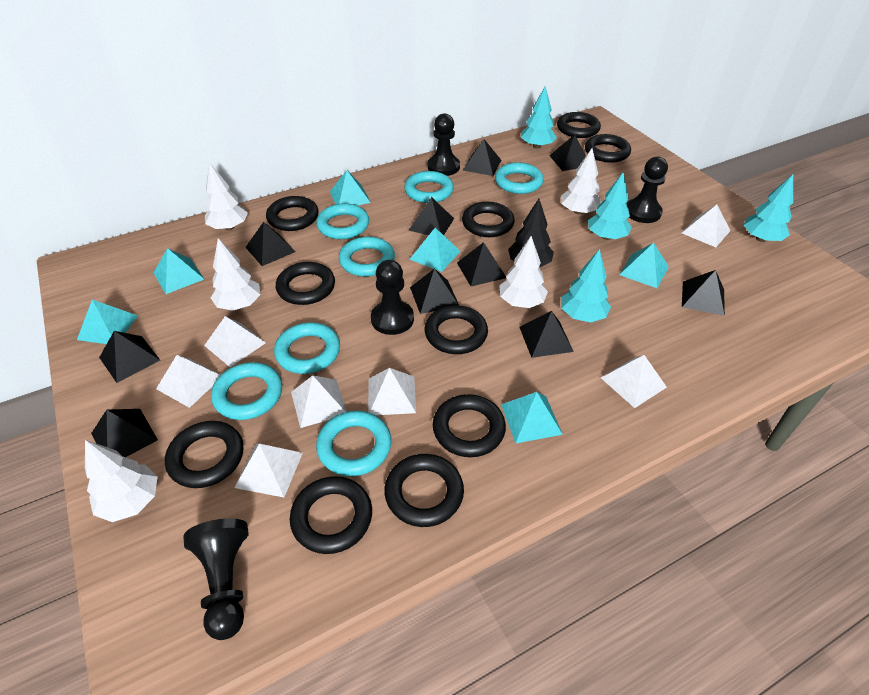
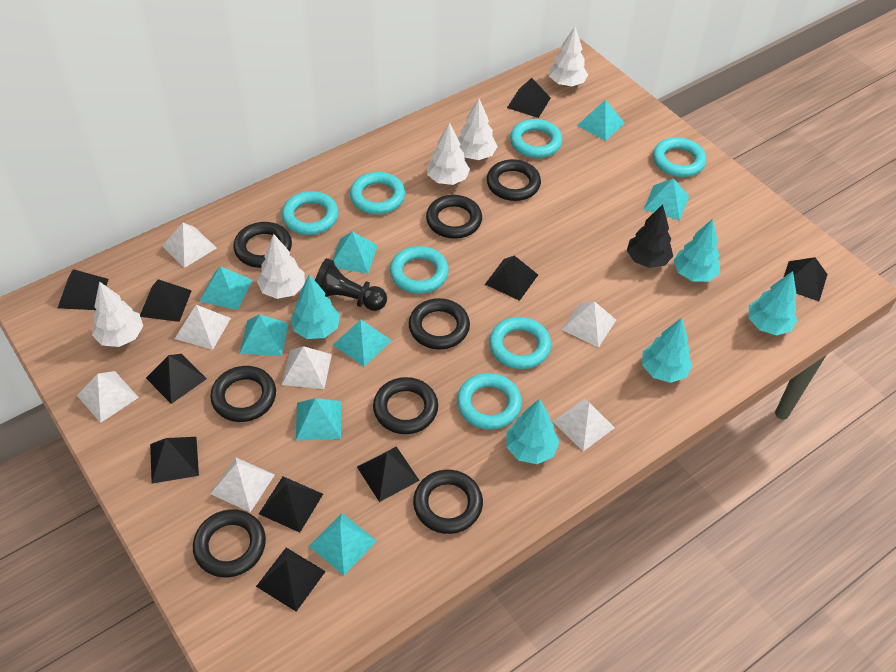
black pawn: 4 -> 1
black ring: 10 -> 8
turquoise pyramid: 6 -> 8
turquoise tree: 4 -> 5

